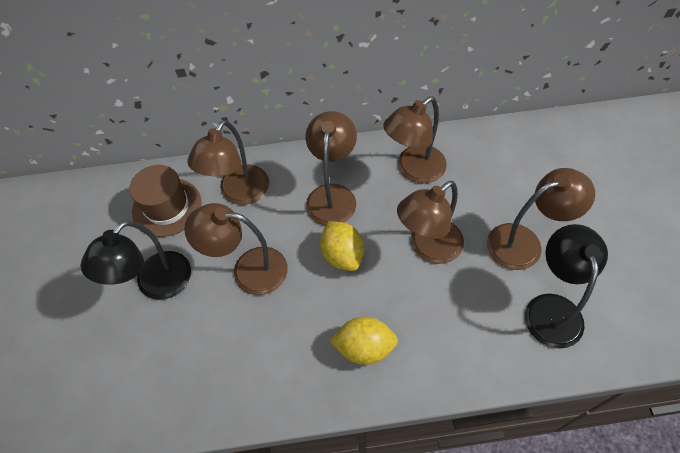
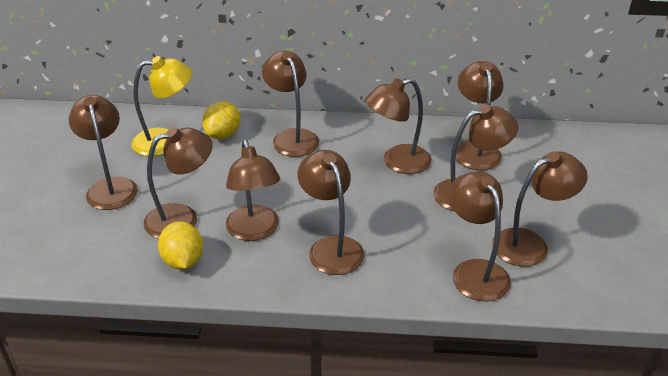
black lamp: 2 -> 0
brown hat: 1 -> 0
brown lamp: 6 -> 10
yellow lamp: 0 -> 1

